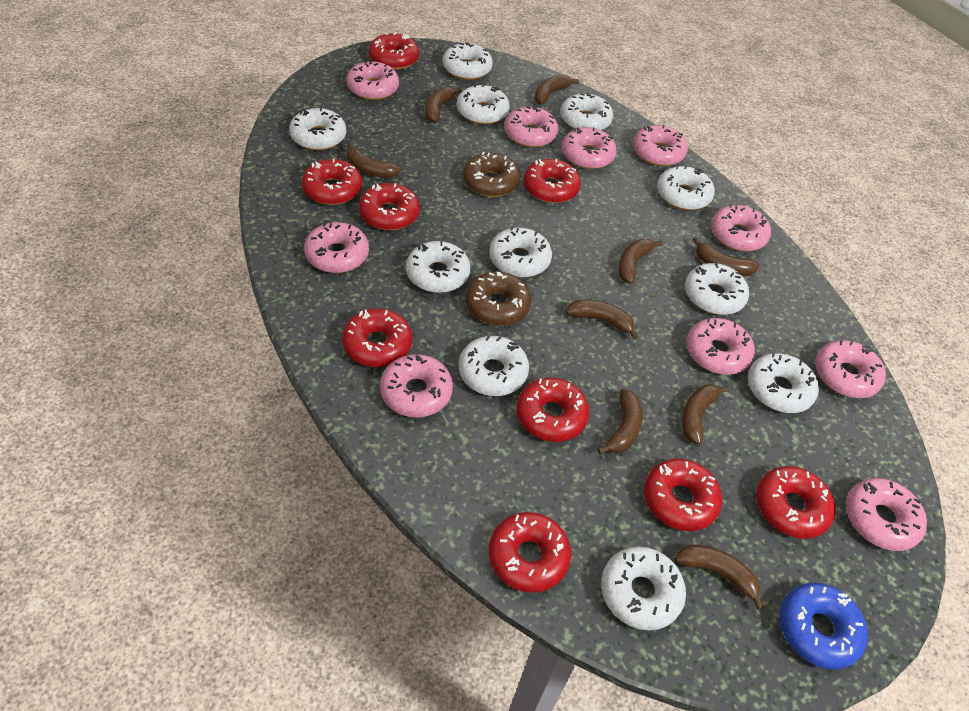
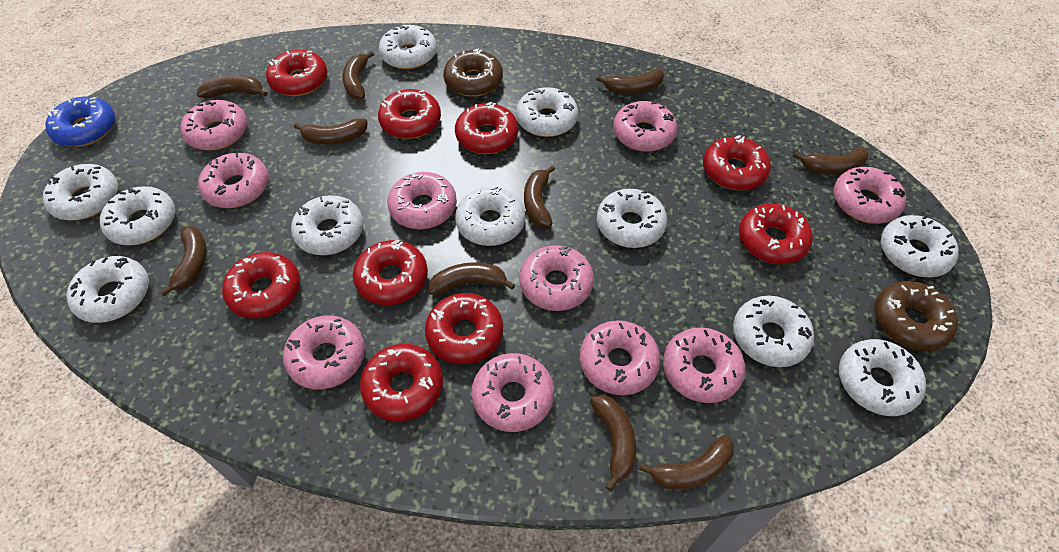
brown banana: 9 -> 10

